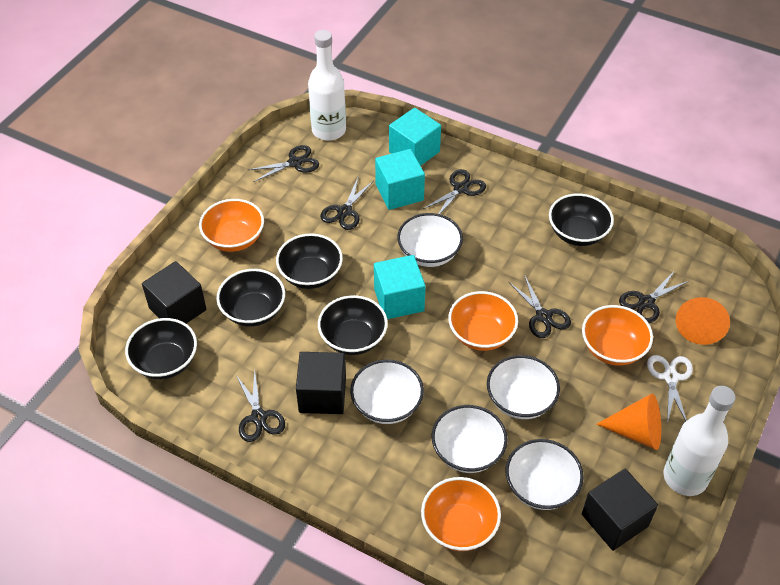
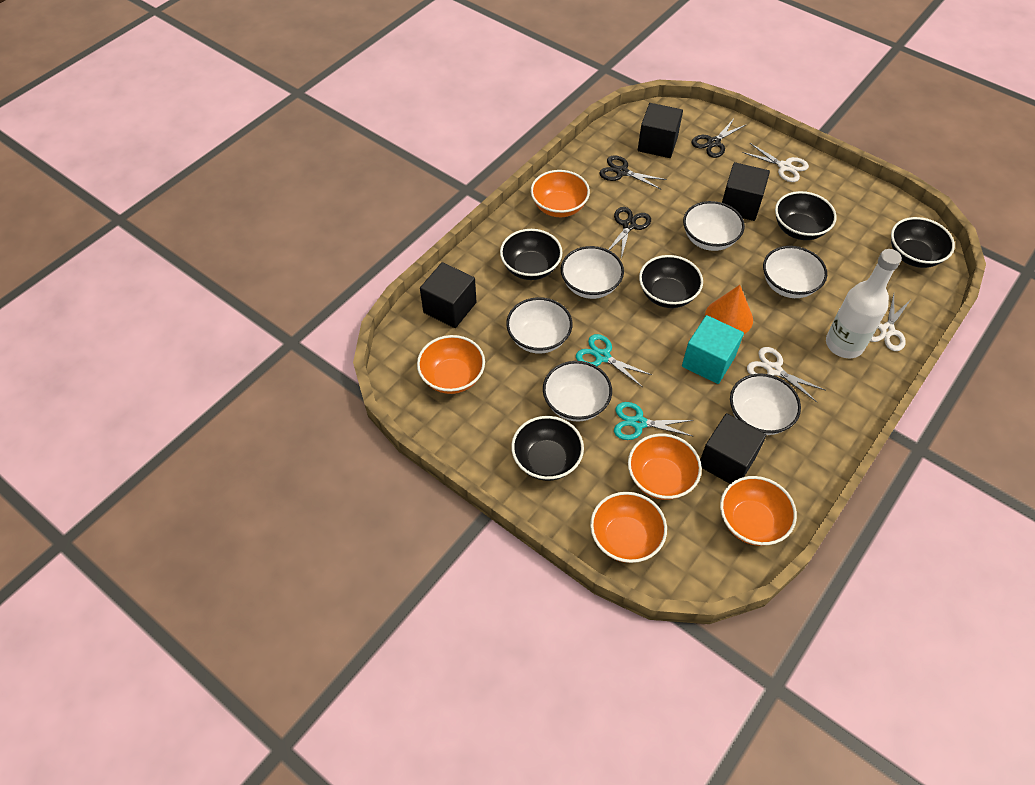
black cube: 3 -> 4
black scissors: 6 -> 3
orange bowl: 4 -> 5
orange cone: 2 -> 1
turquoise cube: 3 -> 1
turquoise scissors: 0 -> 2
white bottle: 2 -> 1
white bowl: 5 -> 6
white scissors: 1 -> 3

